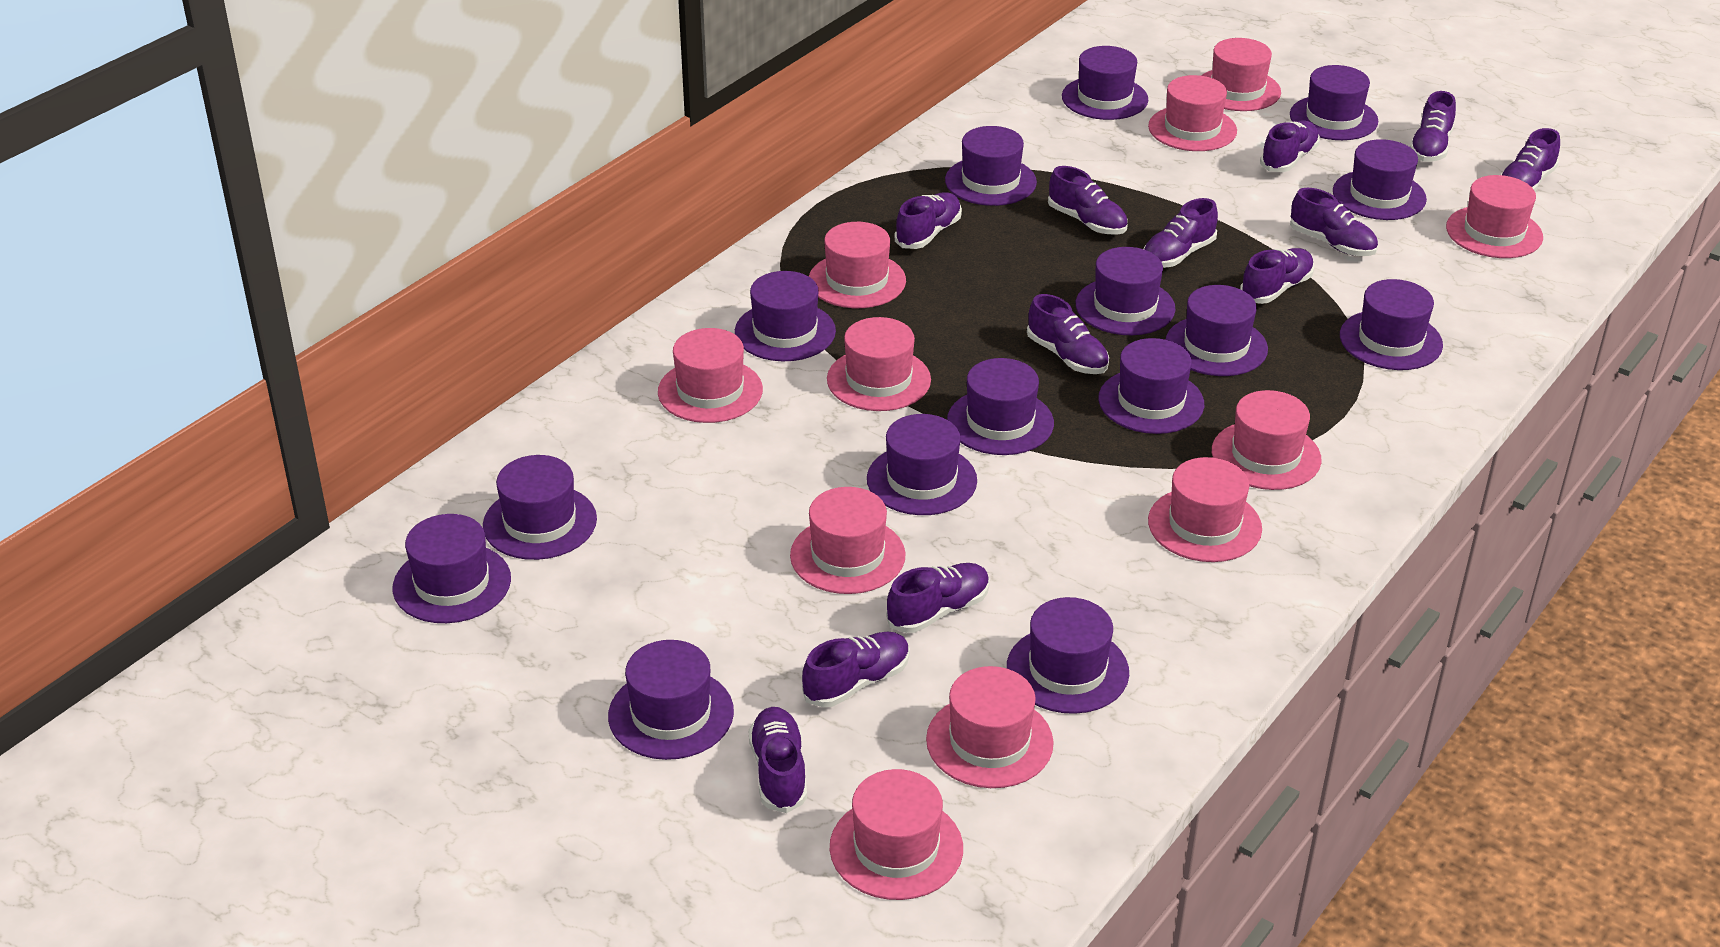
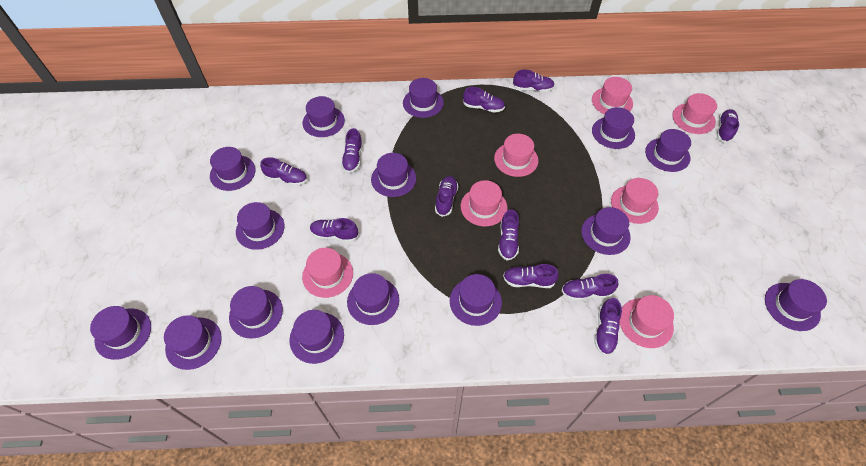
pink hat: 11 -> 7
purple shoe: 12 -> 11

